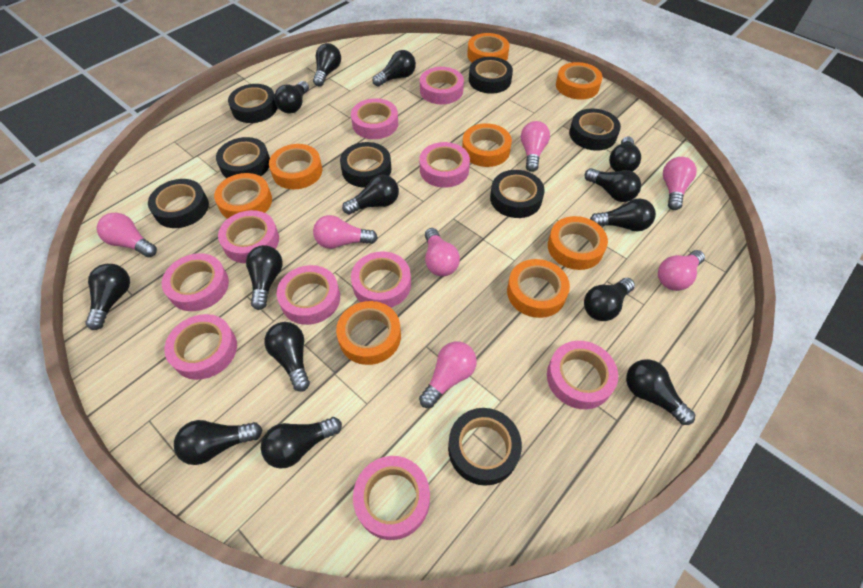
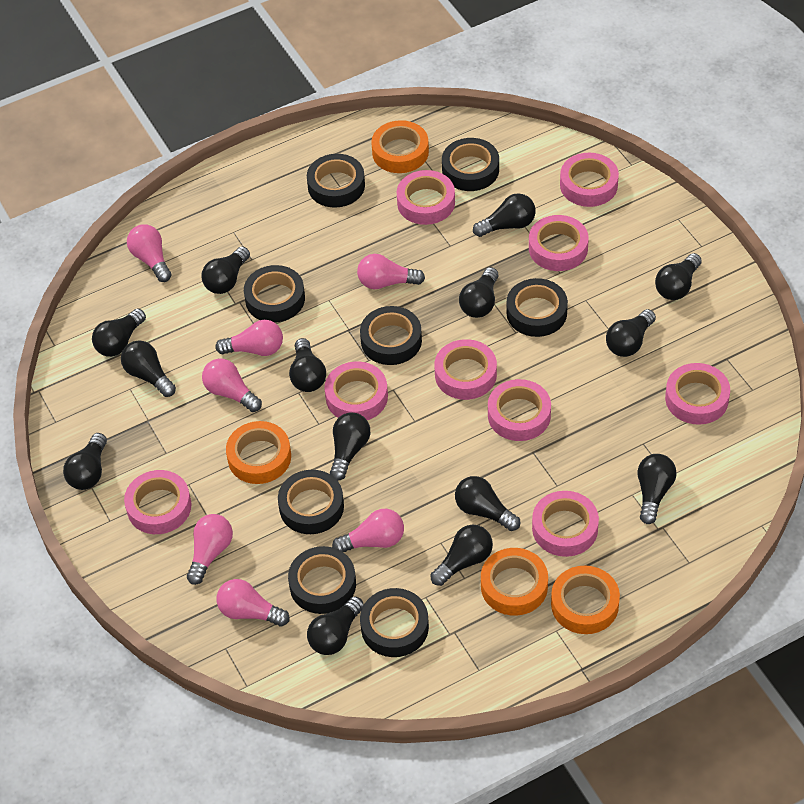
orange tape: 8 -> 4
pink tape: 10 -> 9

